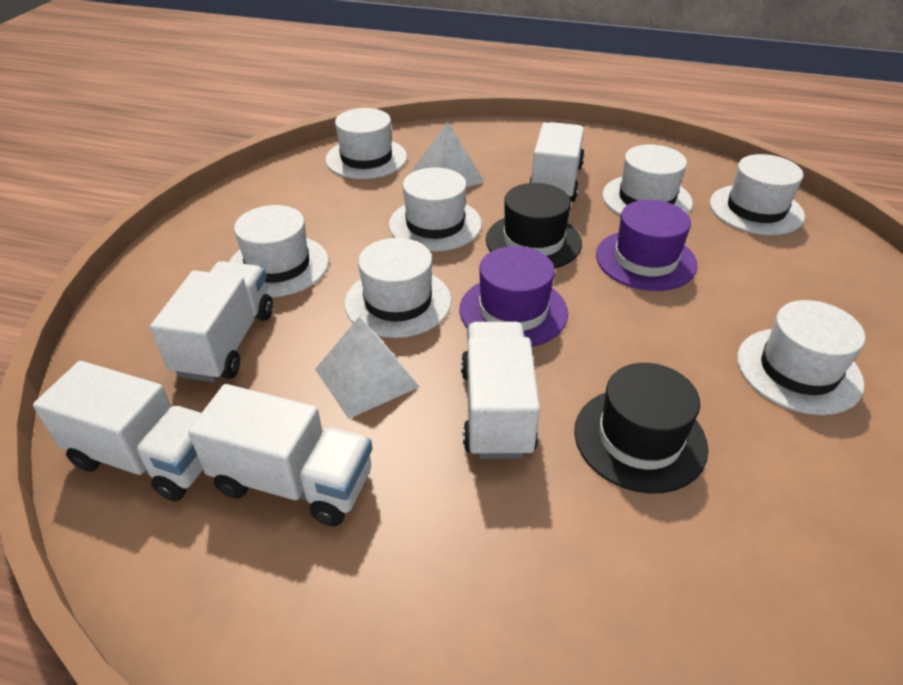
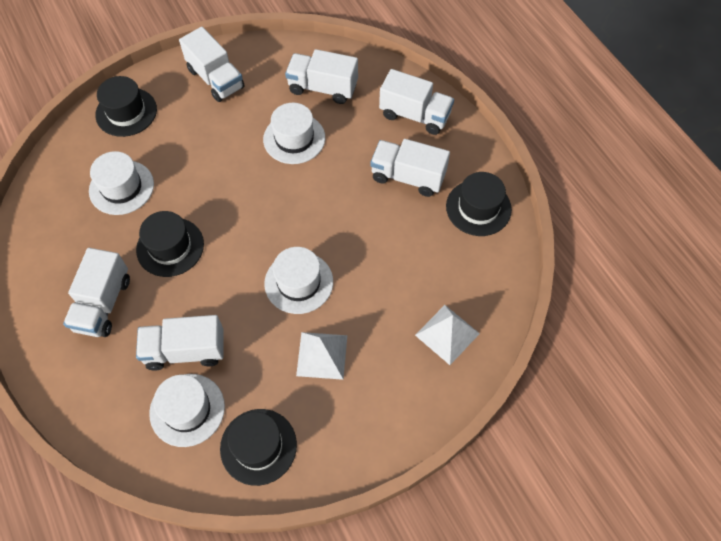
black hat: 2 -> 4
purple hat: 2 -> 0
white hat: 7 -> 4
white truck: 5 -> 6

